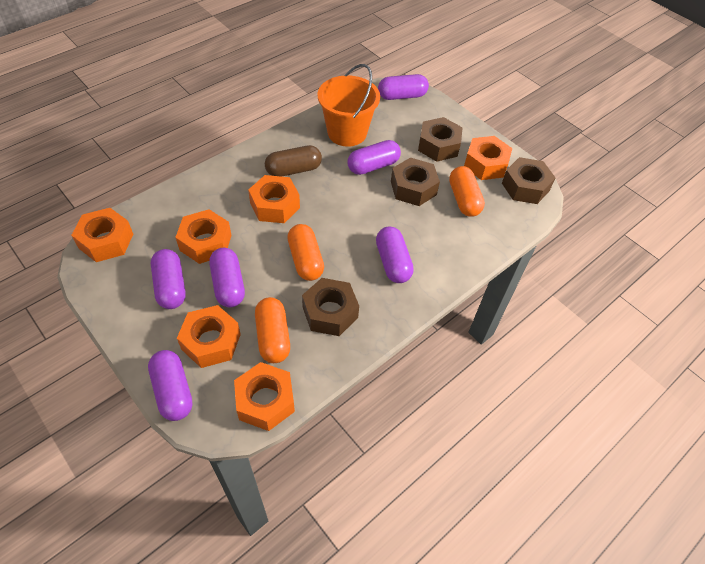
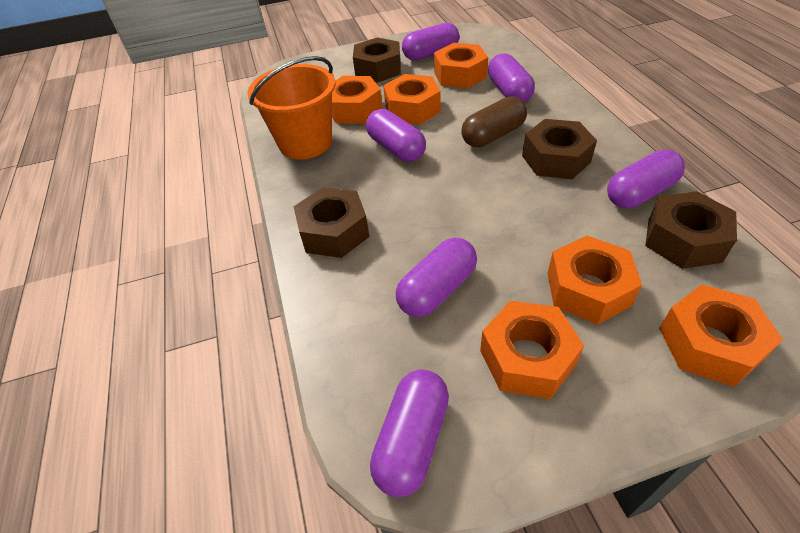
orange capsule: 3 -> 0

